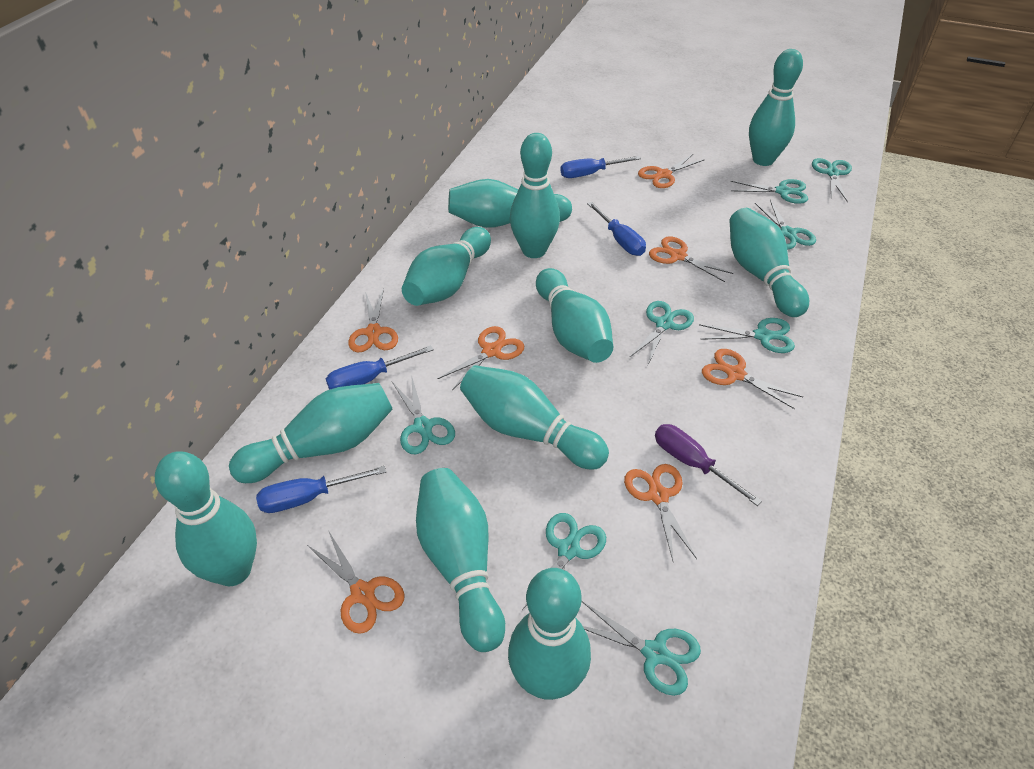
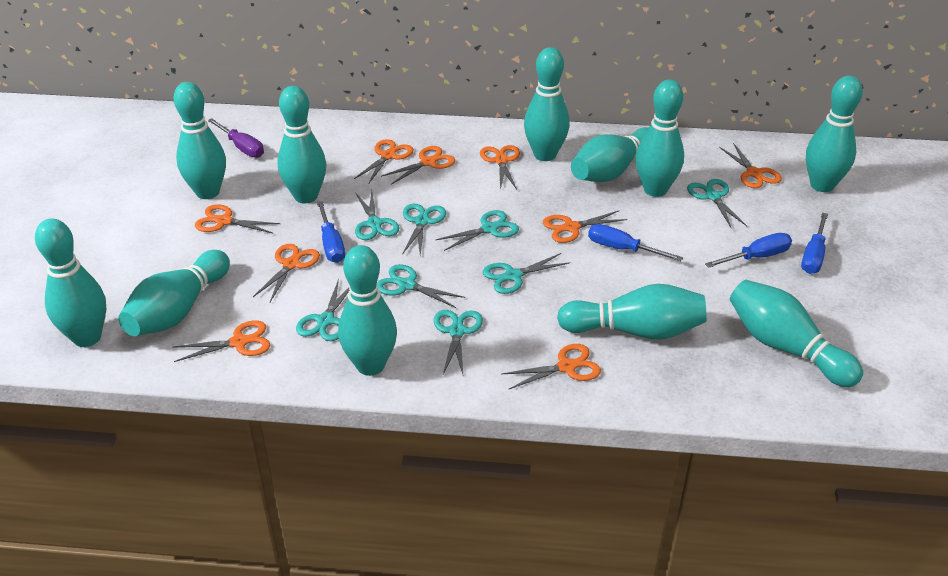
orange scissors: 7 -> 9

